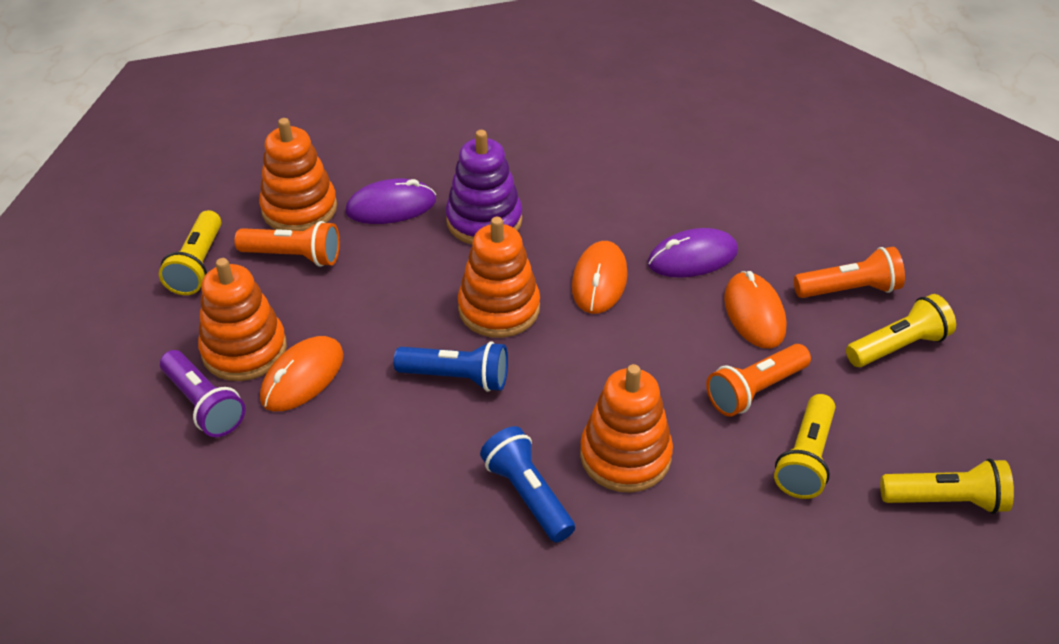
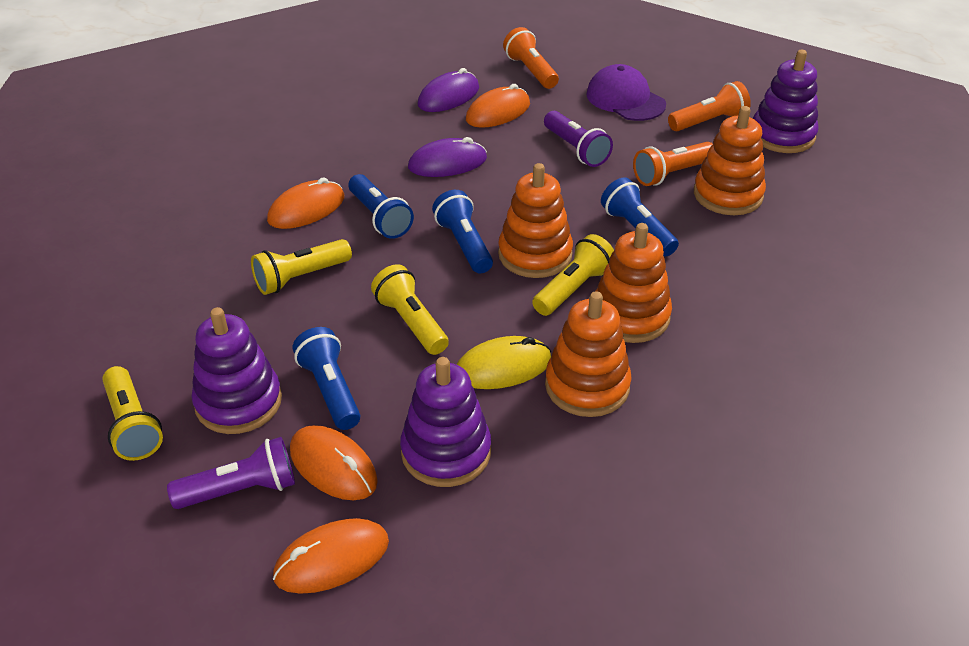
blue flashlight: 2 -> 4
orange mouse: 3 -> 4
purple cap: 0 -> 1
purple flashlight: 1 -> 2
purple stacking toy: 1 -> 3
yellow mouse: 0 -> 1

